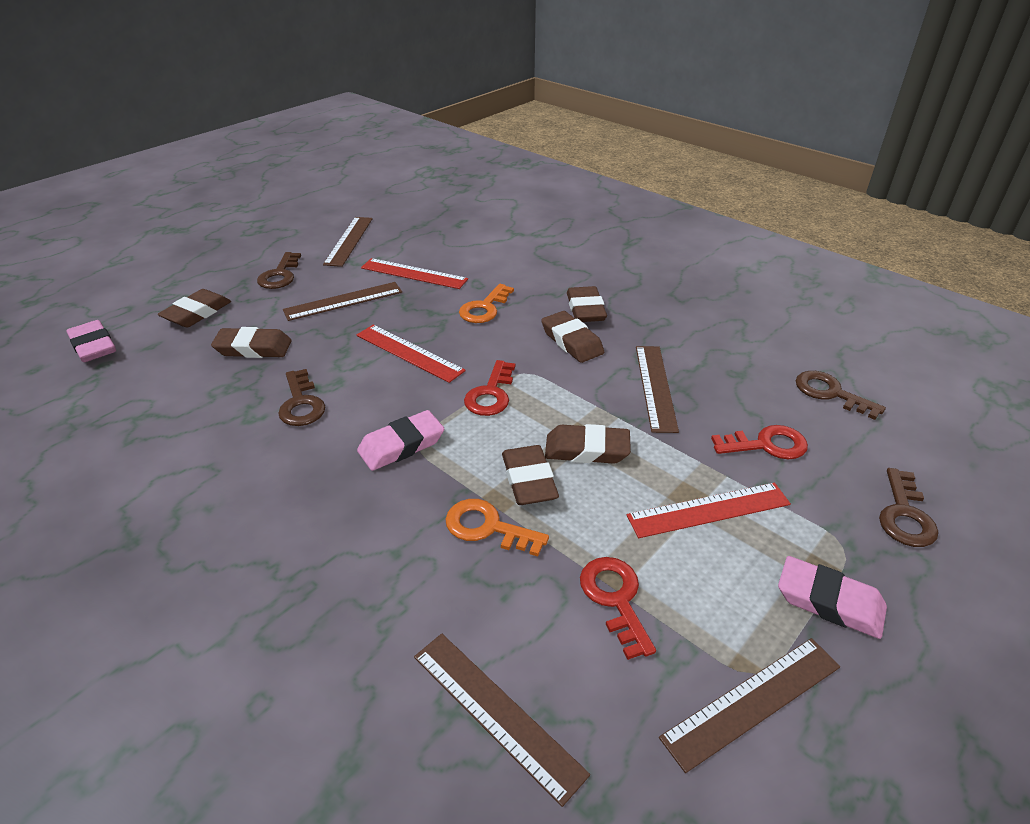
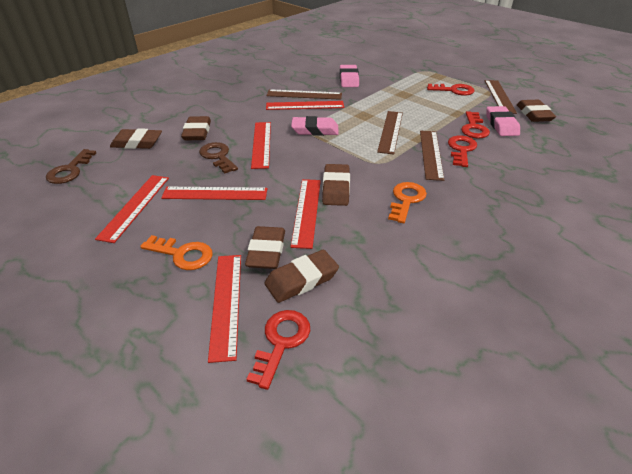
brown key: 4 -> 2
brown ruler: 5 -> 4
red key: 3 -> 4
red ruler: 3 -> 6

